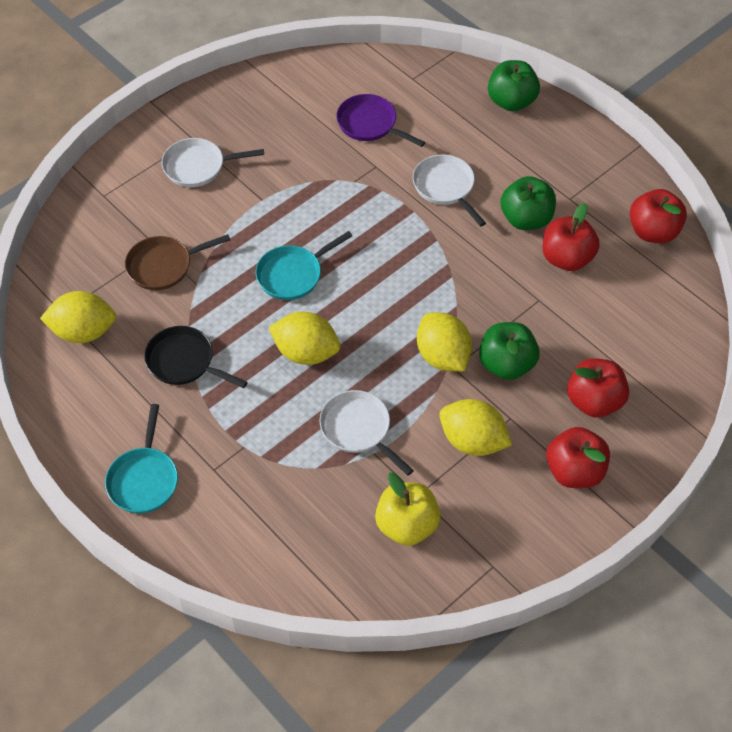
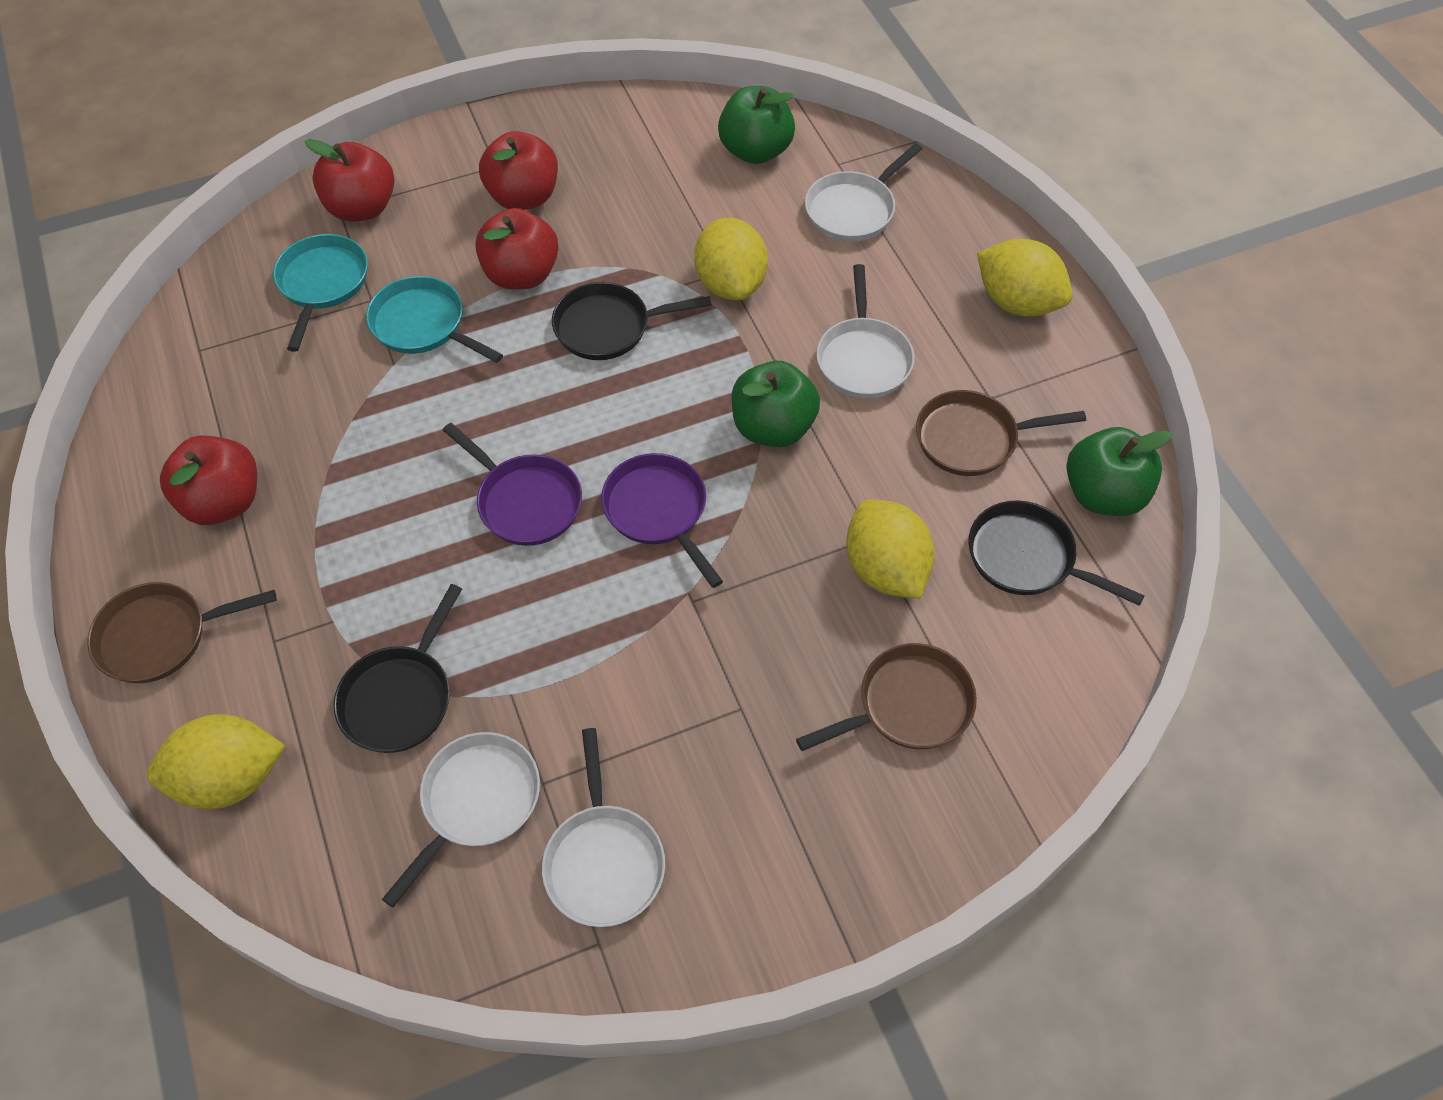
black pan: 1 -> 3
brown pan: 1 -> 3
purple pan: 1 -> 2
white pan: 3 -> 4
yellow apple: 1 -> 0

